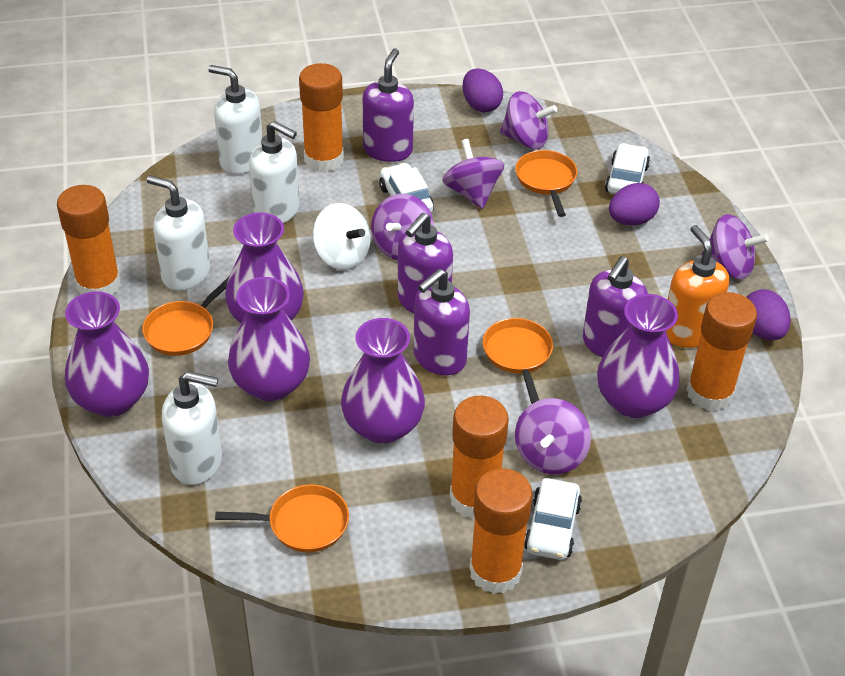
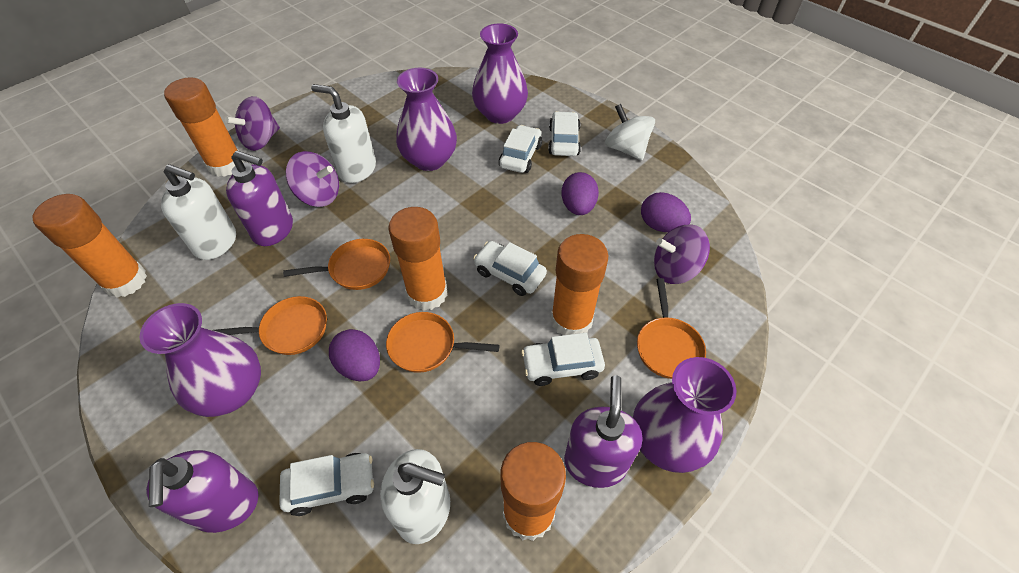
orange soap dispenser: 1 -> 0
purple soap dispenser: 4 -> 3
purple spinning top: 5 -> 3
purple vase: 5 -> 4
white car: 3 -> 5
white soap dispenser: 4 -> 3

